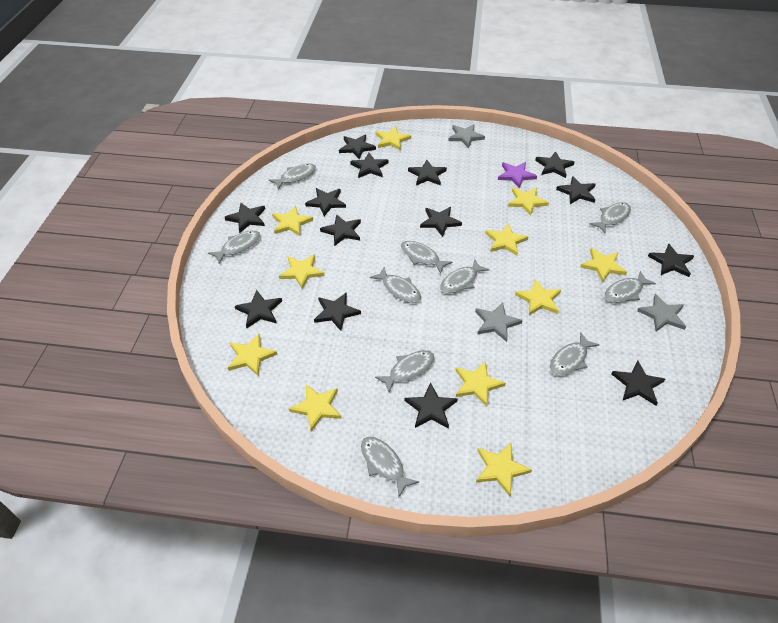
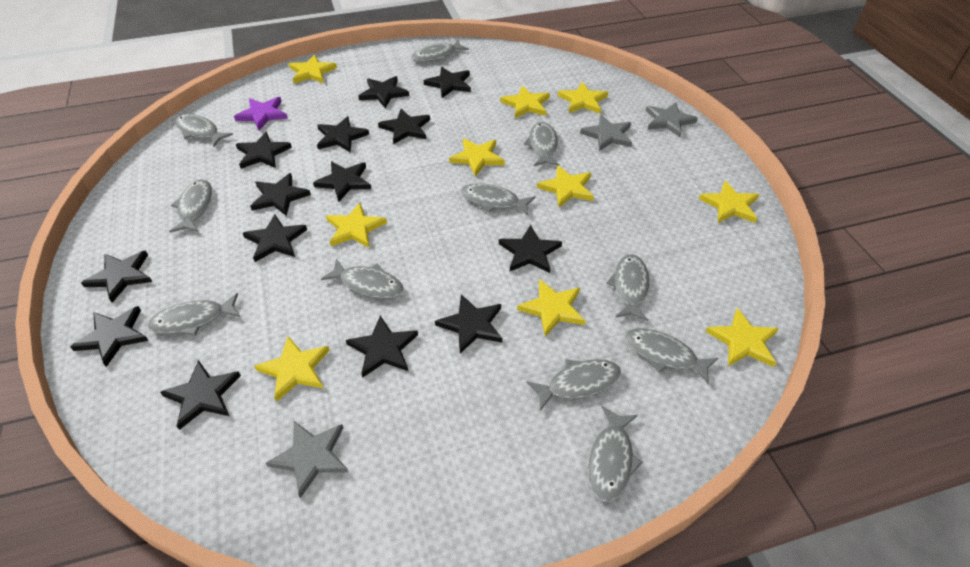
grey fish: 10 -> 11
yellow star: 11 -> 10

